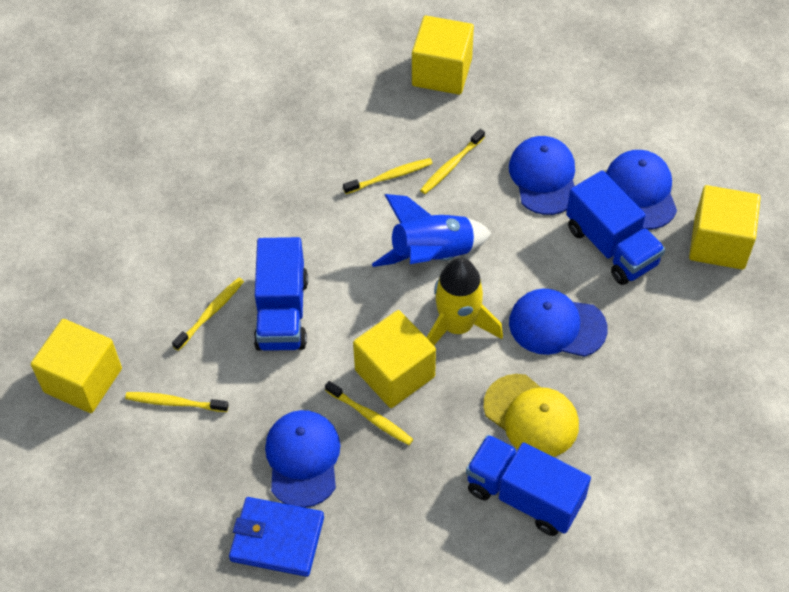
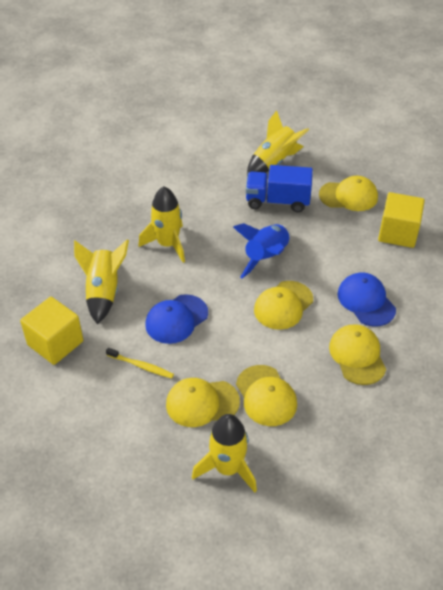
blue cap: 4 -> 2
blue truck: 3 -> 1
blue wallet: 1 -> 0
yellow cap: 1 -> 5
yellow cube: 4 -> 2
yellow rocket: 1 -> 4
yellow toothbrush: 5 -> 1

